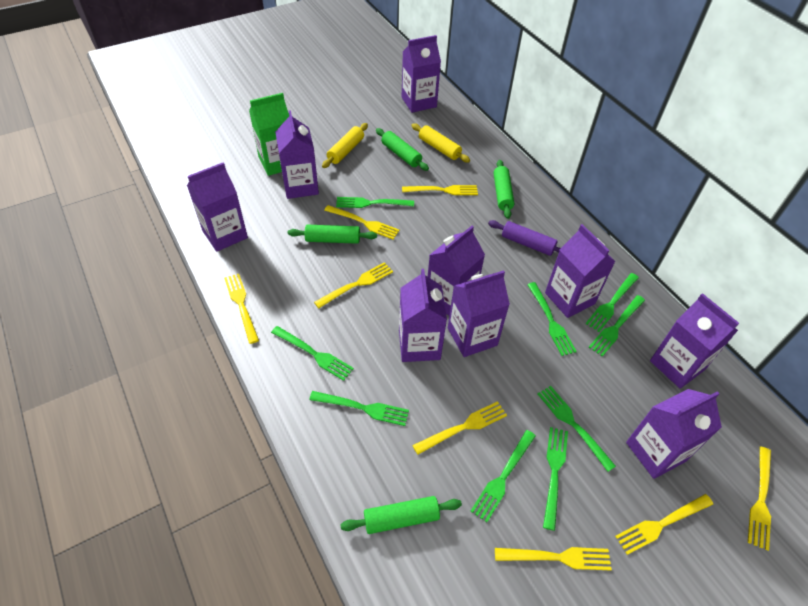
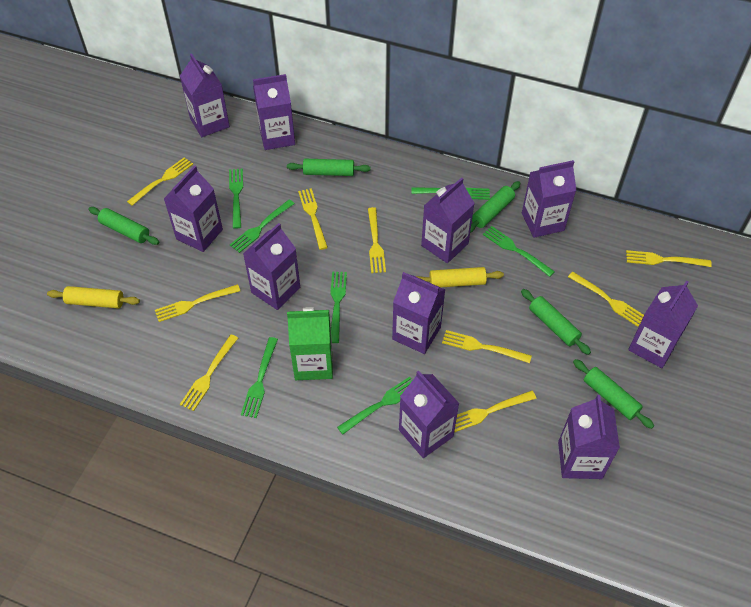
green fork: 9 -> 7
green rolling pin: 4 -> 5
purple carton: 9 -> 10
purple rolling pin: 1 -> 0
yellow fork: 8 -> 9

